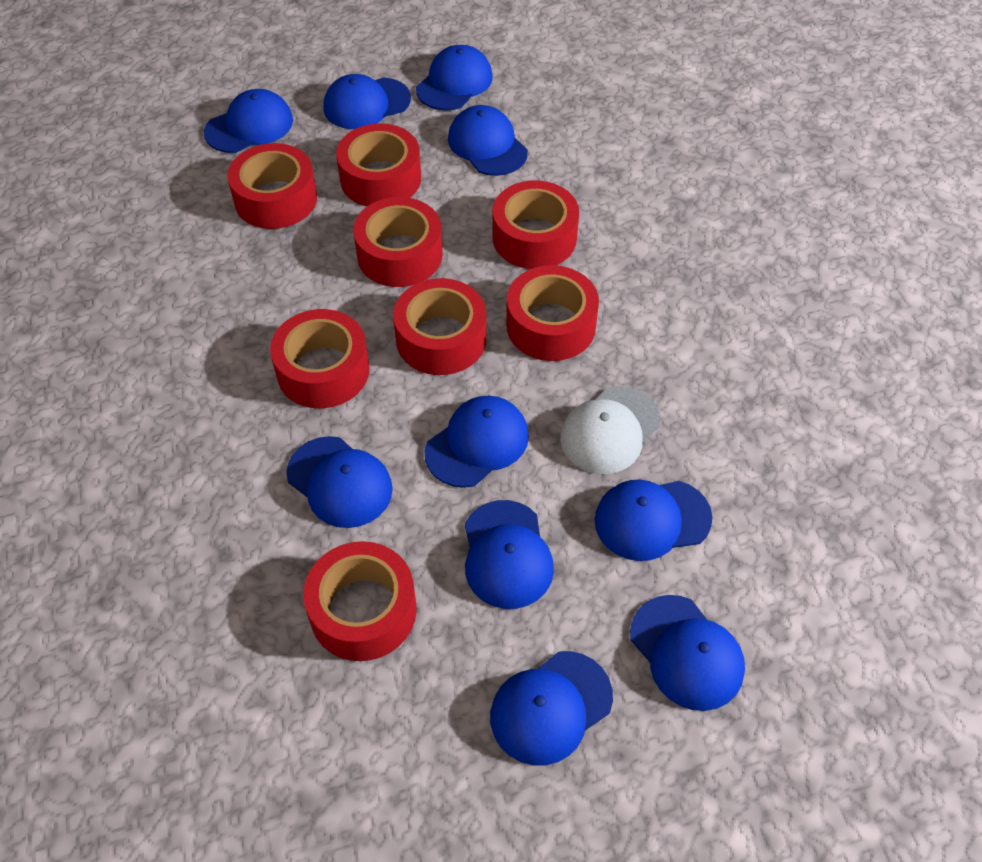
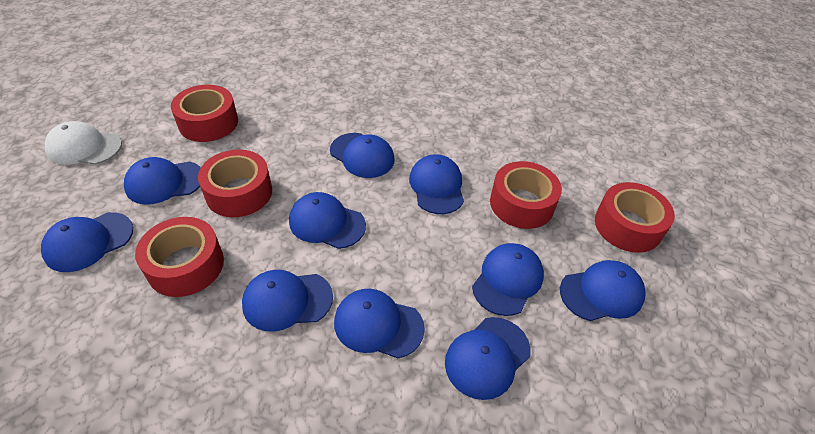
red tape: 8 -> 5

